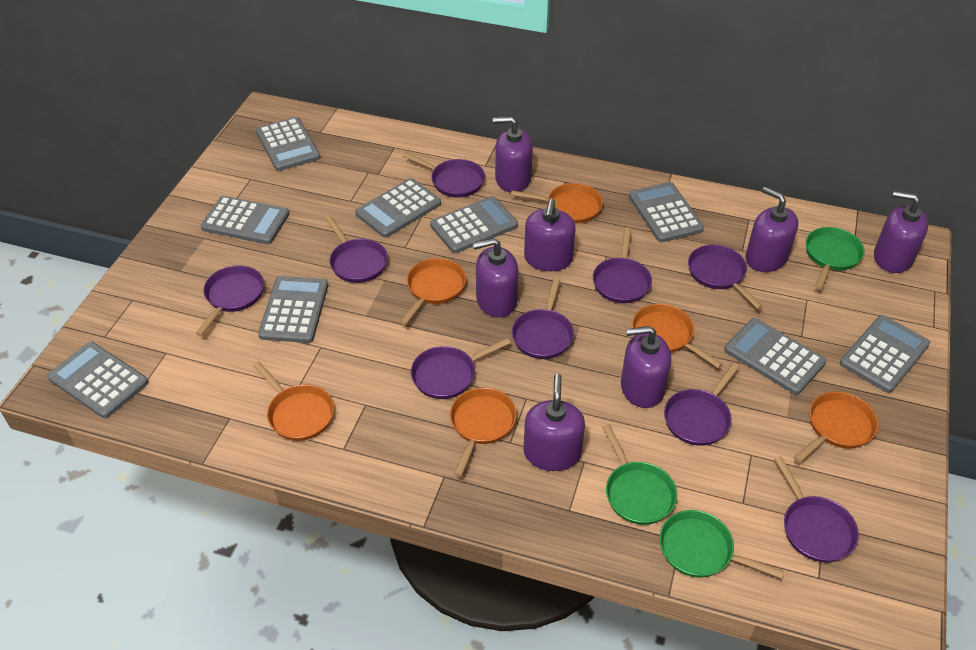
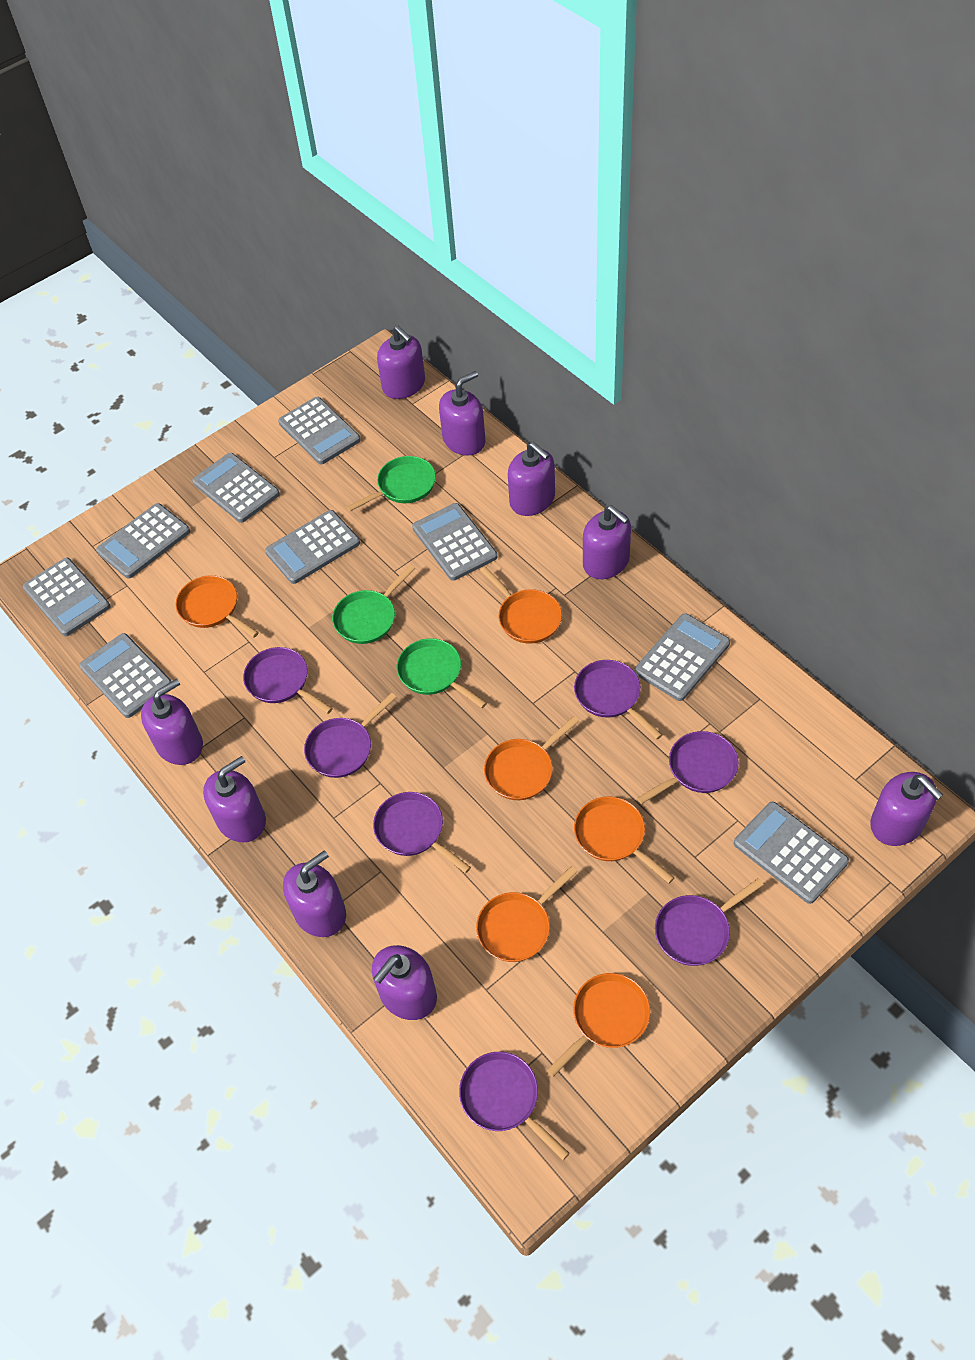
purple pan: 9 -> 7
purple soap dispenser: 7 -> 9

